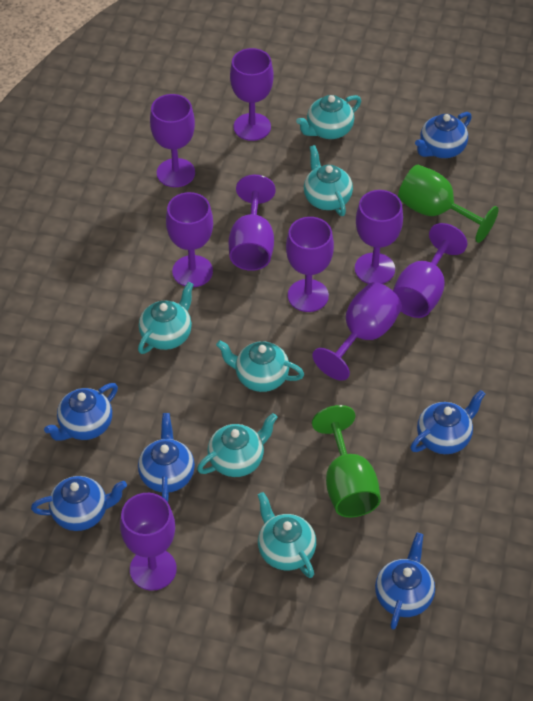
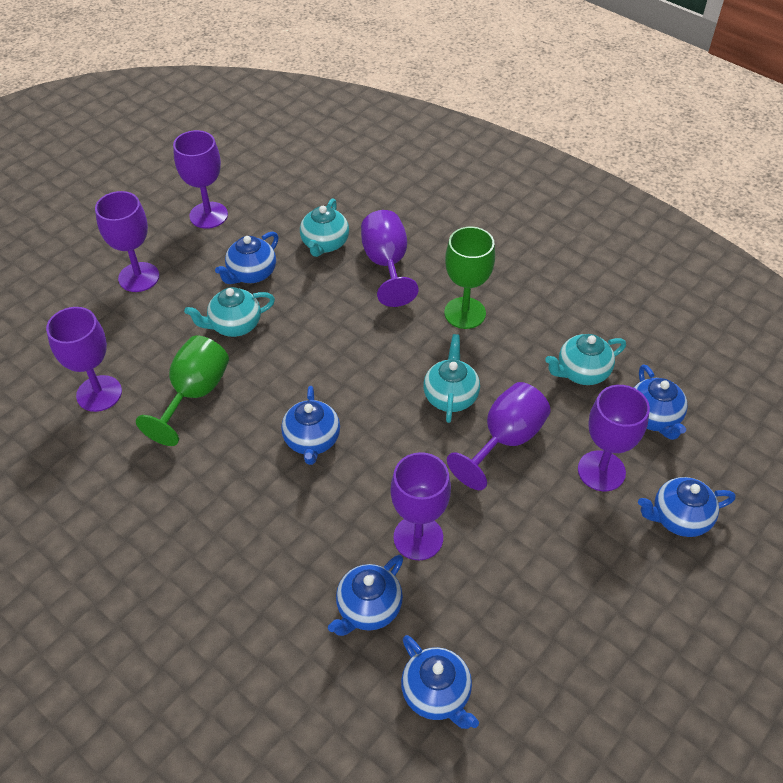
purple goblet: 9 -> 7
turquoise teapot: 6 -> 4

